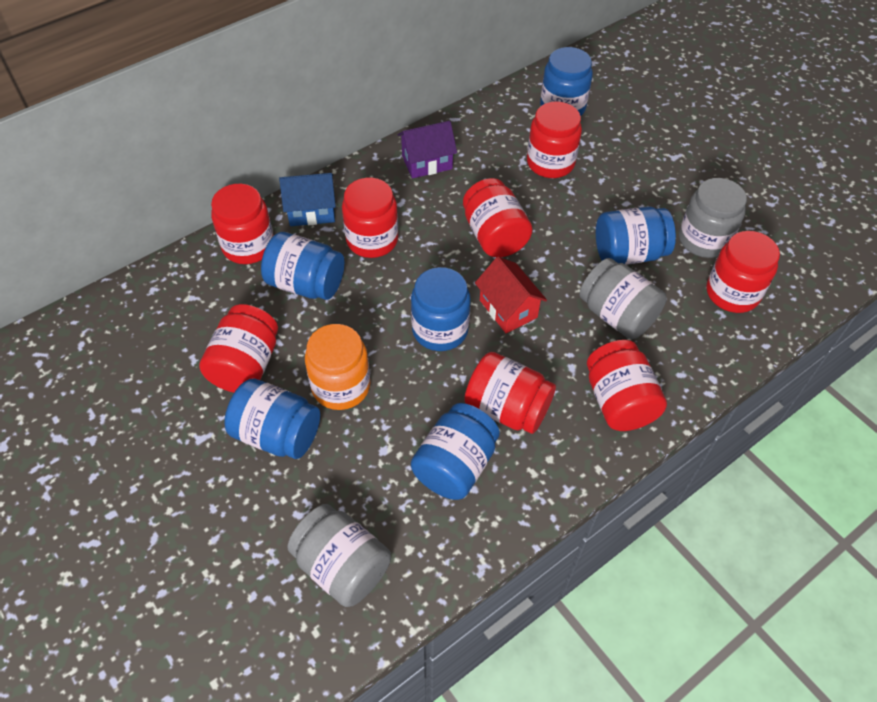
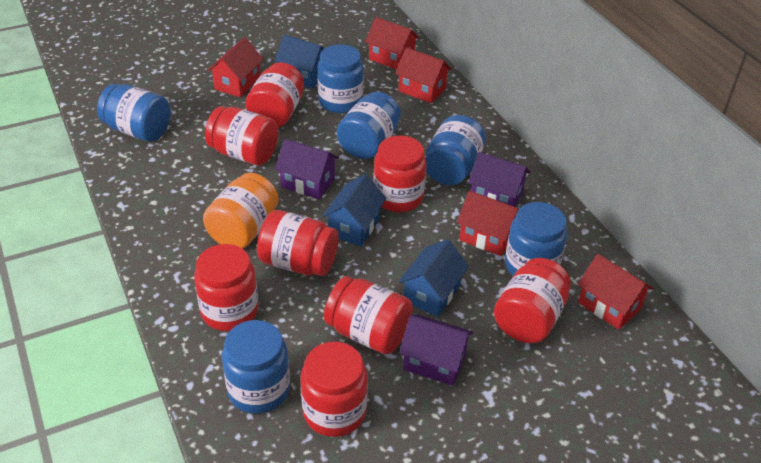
blue house: 1 -> 3
grey jar: 3 -> 0
purple house: 1 -> 3
red house: 1 -> 5

